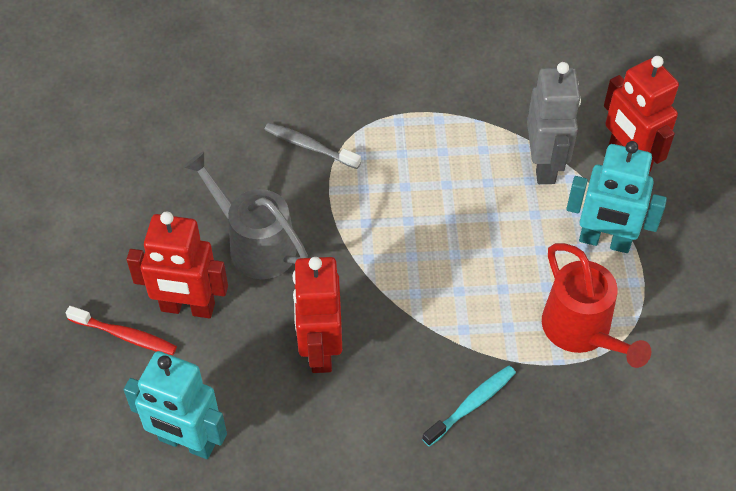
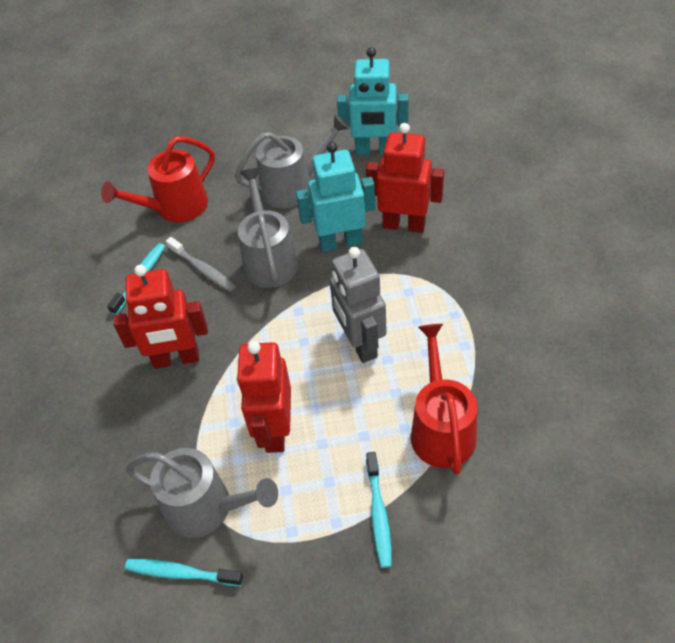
grey watering can: 1 -> 3
red toothbrush: 1 -> 0
red watering can: 1 -> 2
turquoise toothbrush: 1 -> 3

